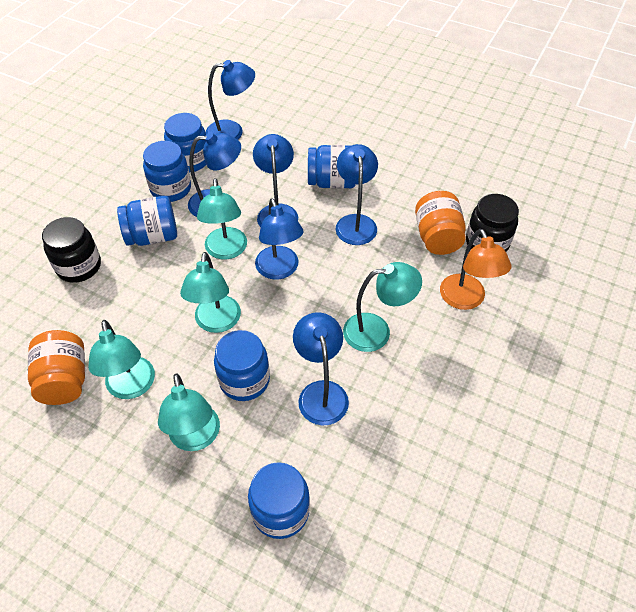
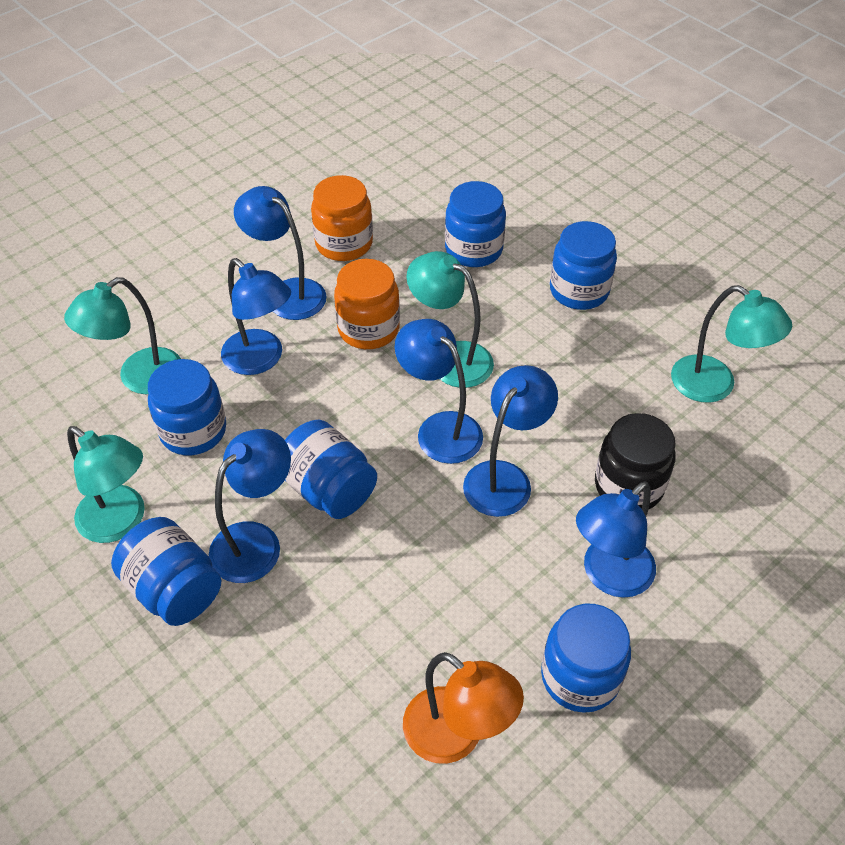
black jar: 2 -> 1
turquoise lamp: 5 -> 4

